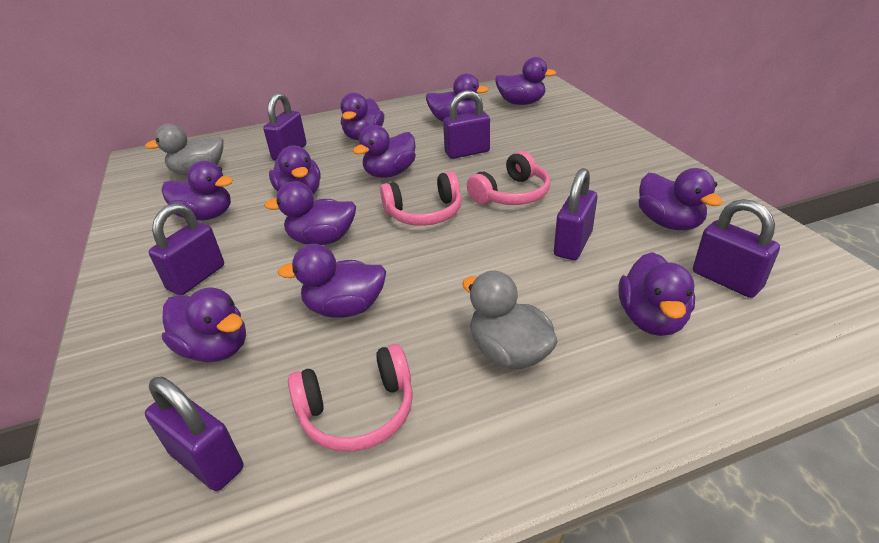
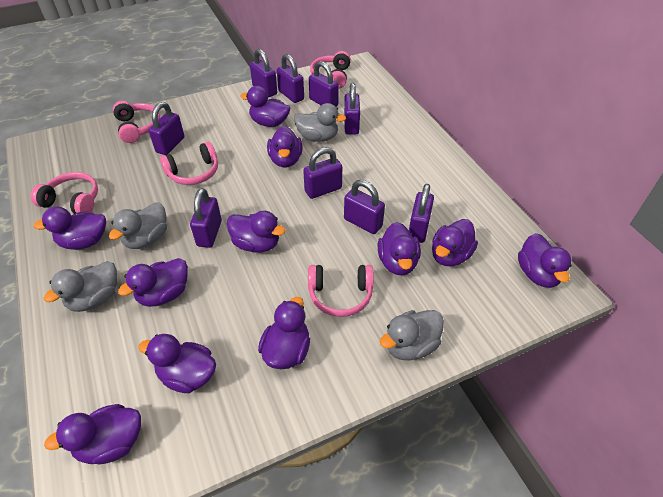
grey duck: 2 -> 4
pink headphones: 3 -> 5
purple padlock: 6 -> 9

